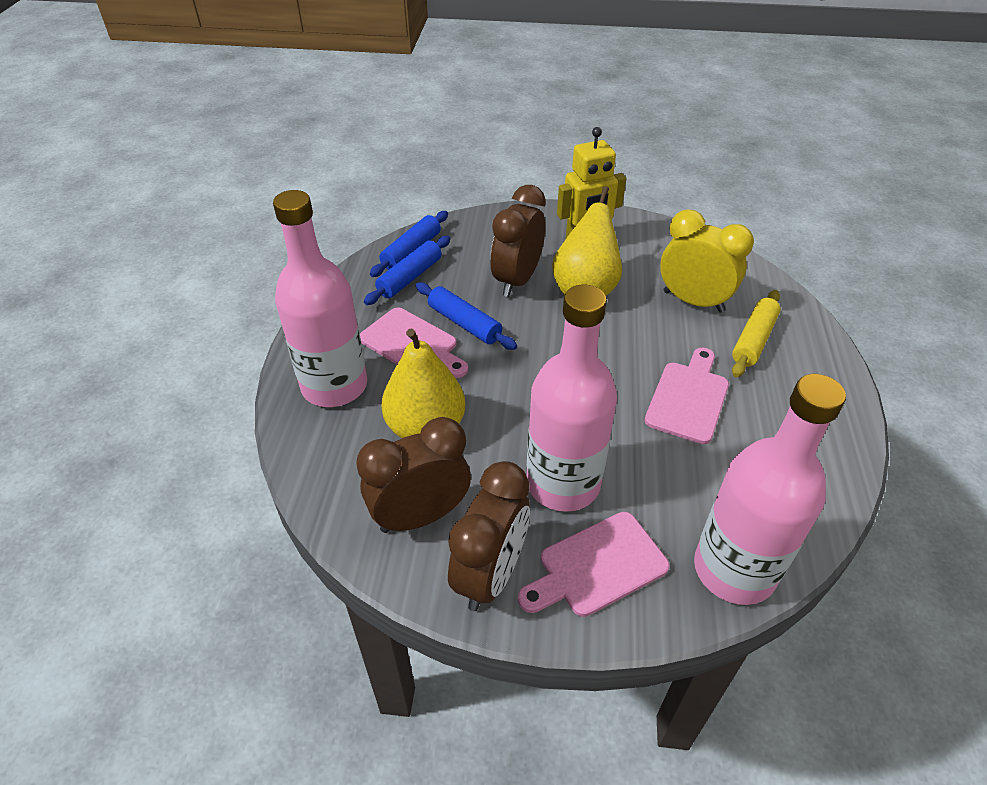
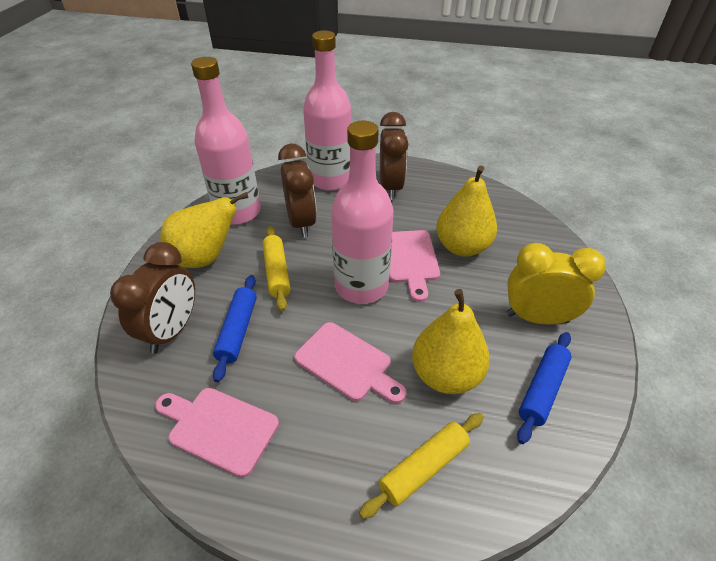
blue rolling pin: 3 -> 2
yellow pear: 2 -> 3
yellow robot: 1 -> 0
yellow rolling pin: 1 -> 2

